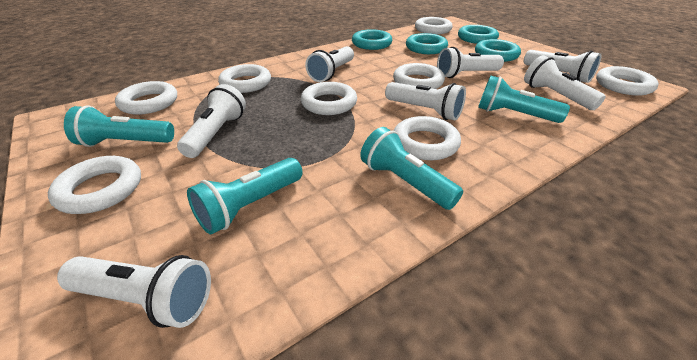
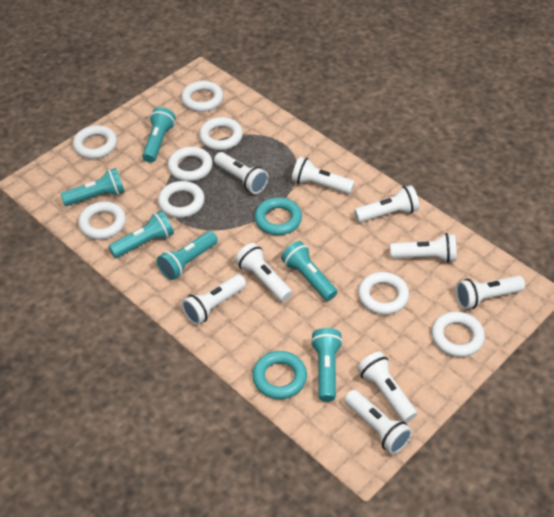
turquoise flashlight: 4 -> 6
turquoise ring: 4 -> 2
white flashlight: 7 -> 9

